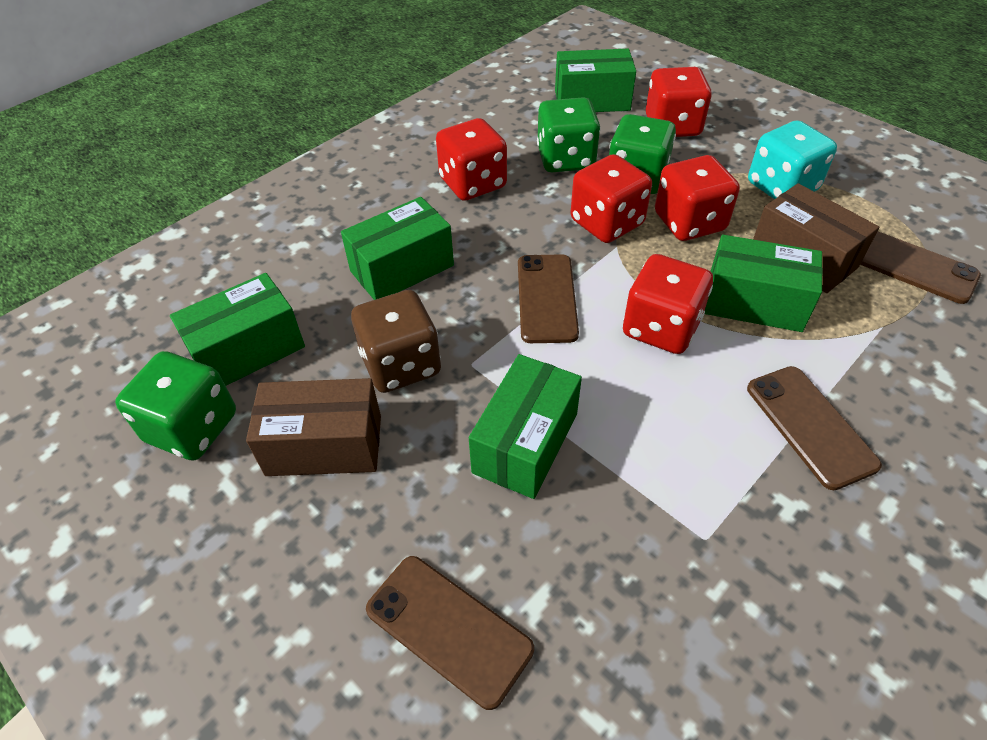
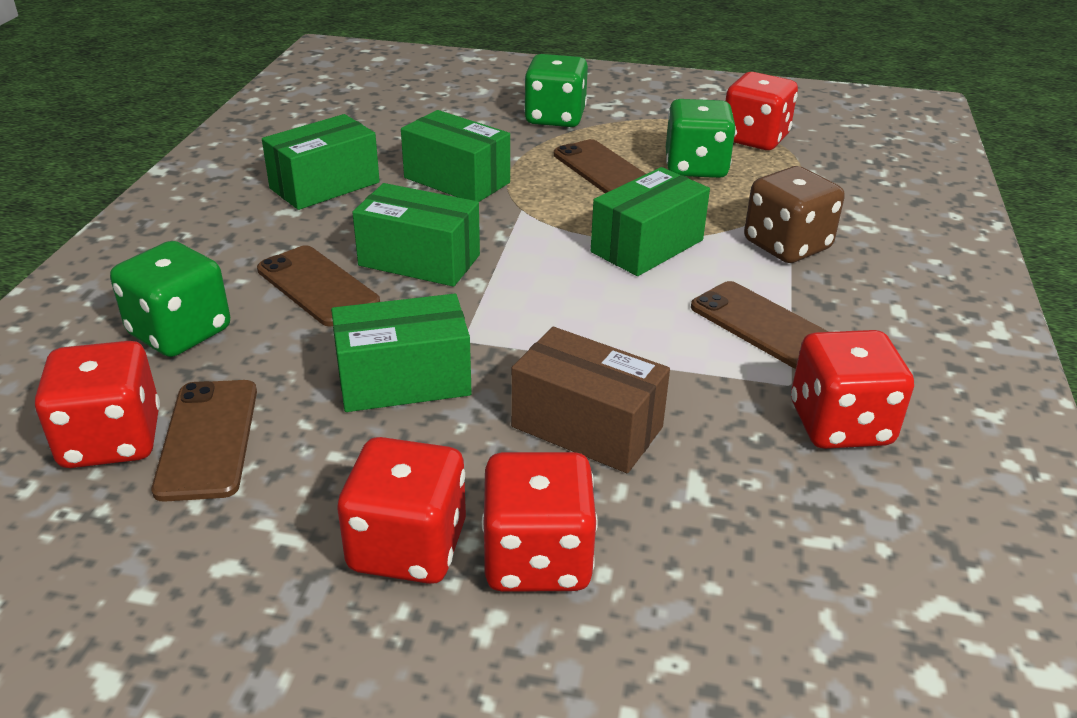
brown box: 2 -> 1
turquoise dice: 1 -> 0

